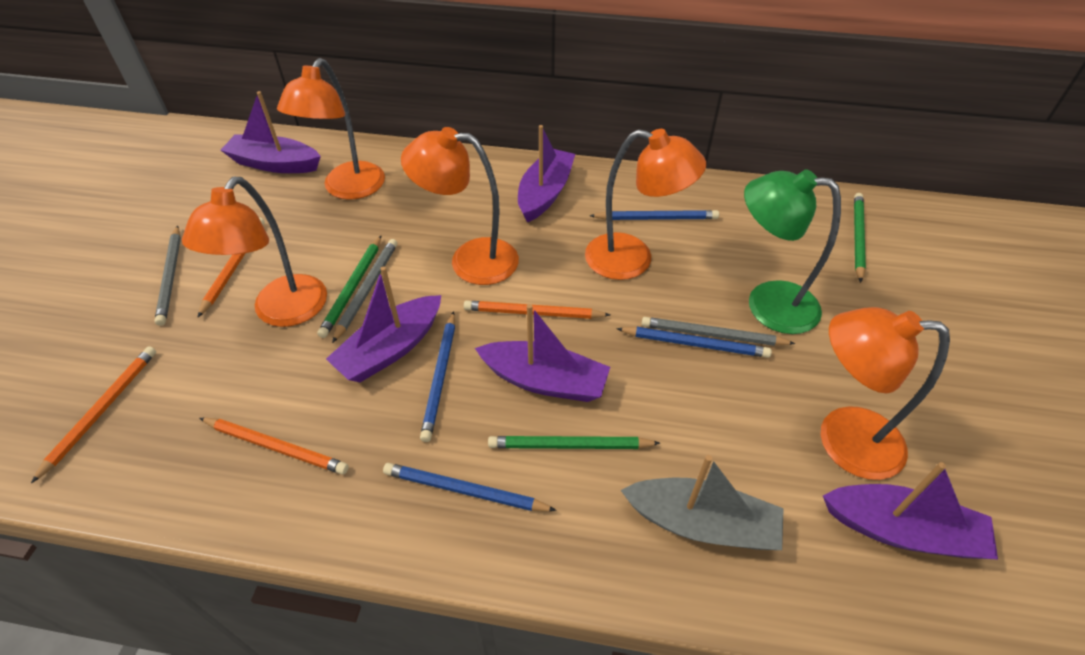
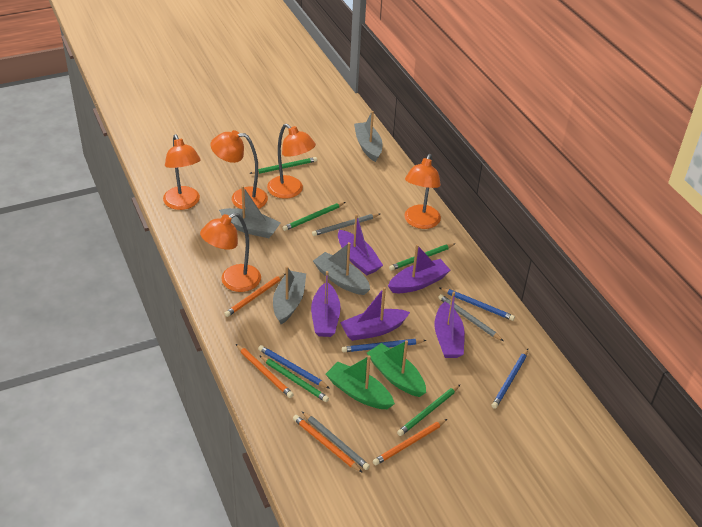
green boat: 0 -> 2
green lamp: 1 -> 0
green pencil: 3 -> 5
grey boat: 1 -> 4

